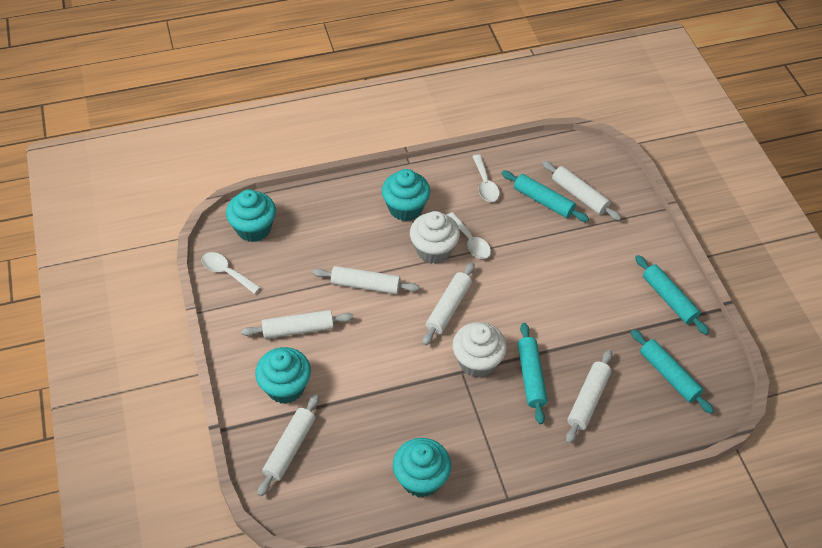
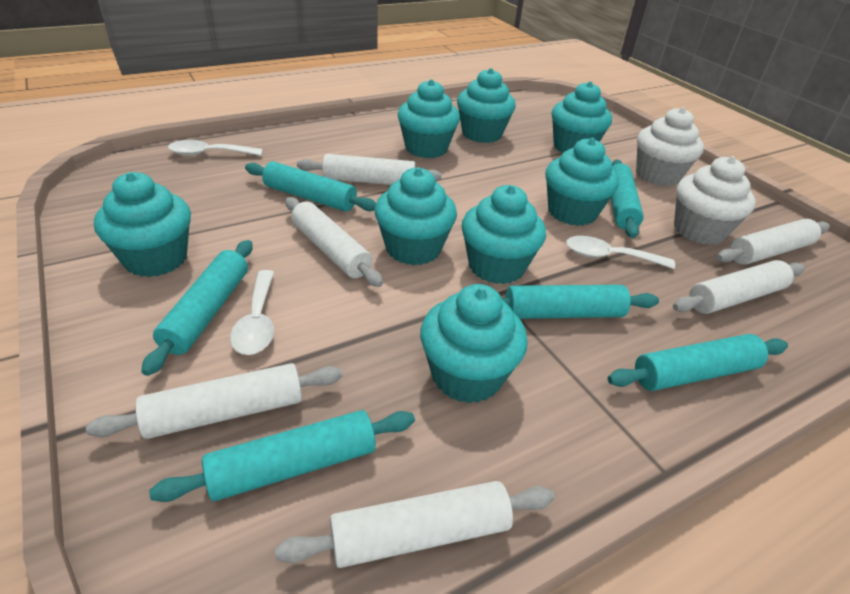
turquoise cupcake: 4 -> 8
turquoise rolling pin: 4 -> 6

